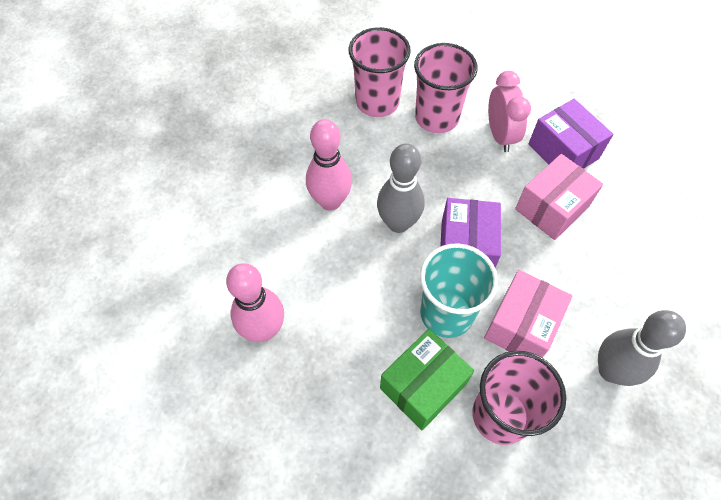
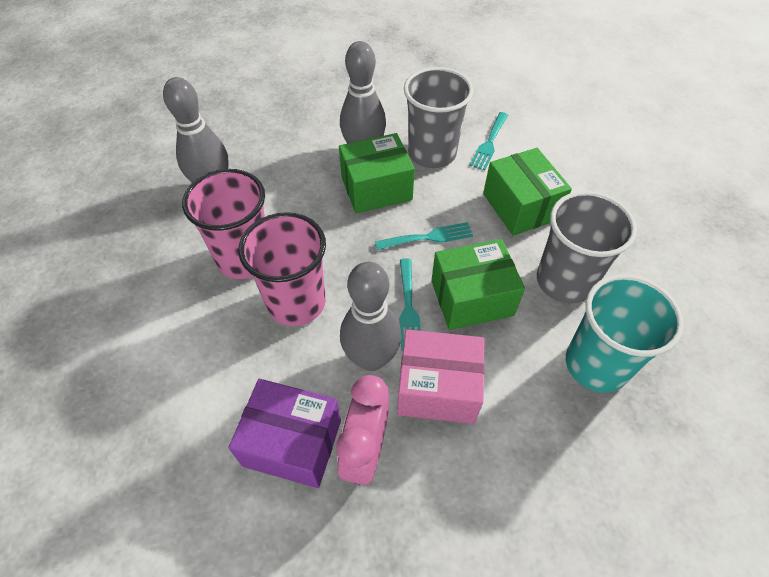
green box: 1 -> 3
grey bowling pin: 2 -> 3
grey cup: 0 -> 2
pink bowling pin: 2 -> 0
pink box: 2 -> 1
pink cup: 3 -> 2
purple box: 2 -> 1
turquoise fork: 0 -> 3

